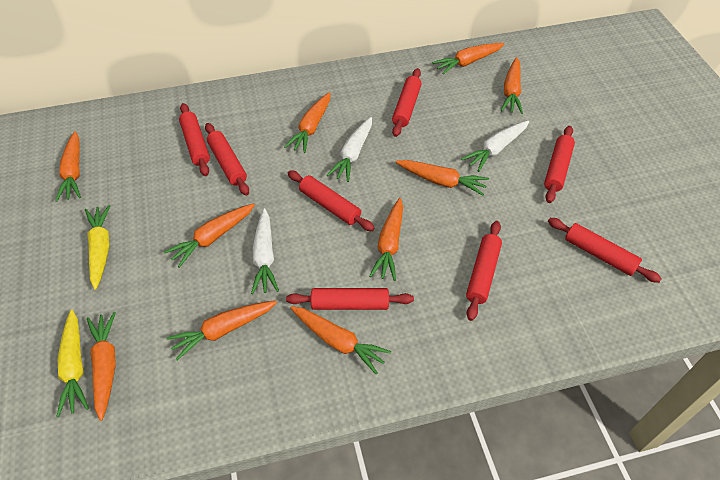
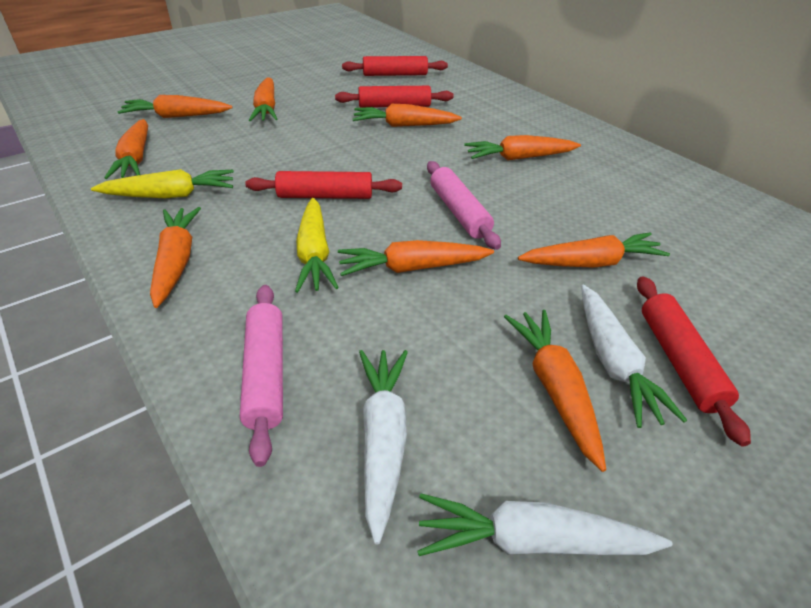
orange carrot: 10 -> 9
pink rolling pin: 0 -> 2
red rolling pin: 8 -> 4

